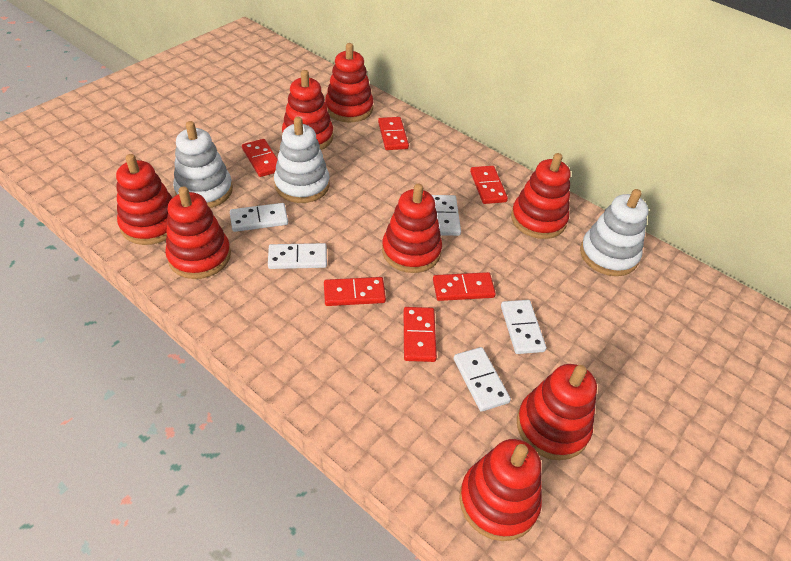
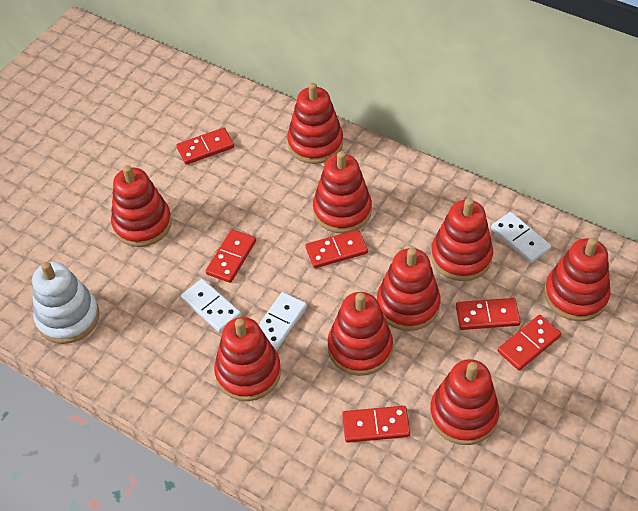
red stacking toy: 8 -> 9
white domino: 5 -> 3
white stacking toy: 3 -> 1

